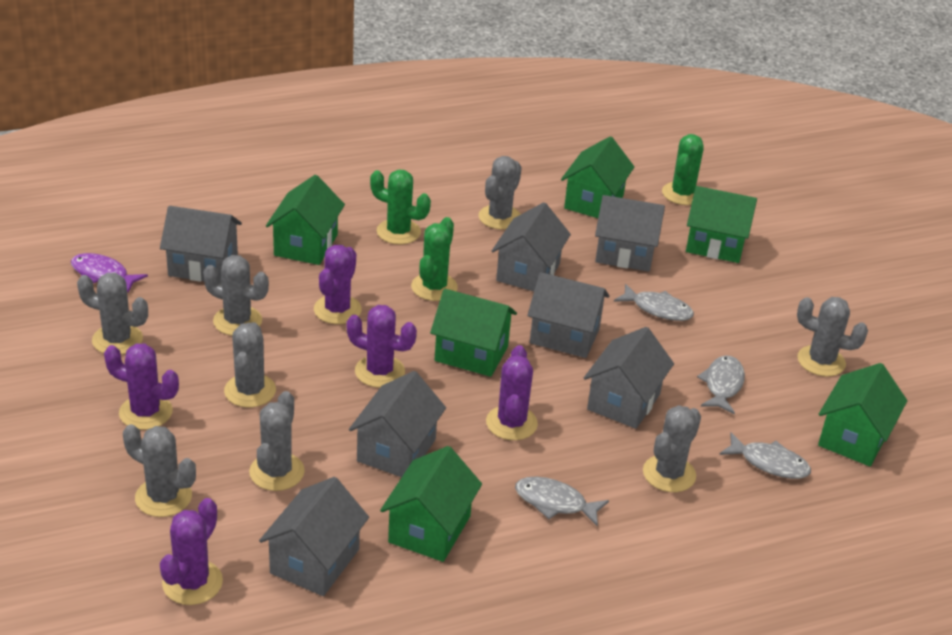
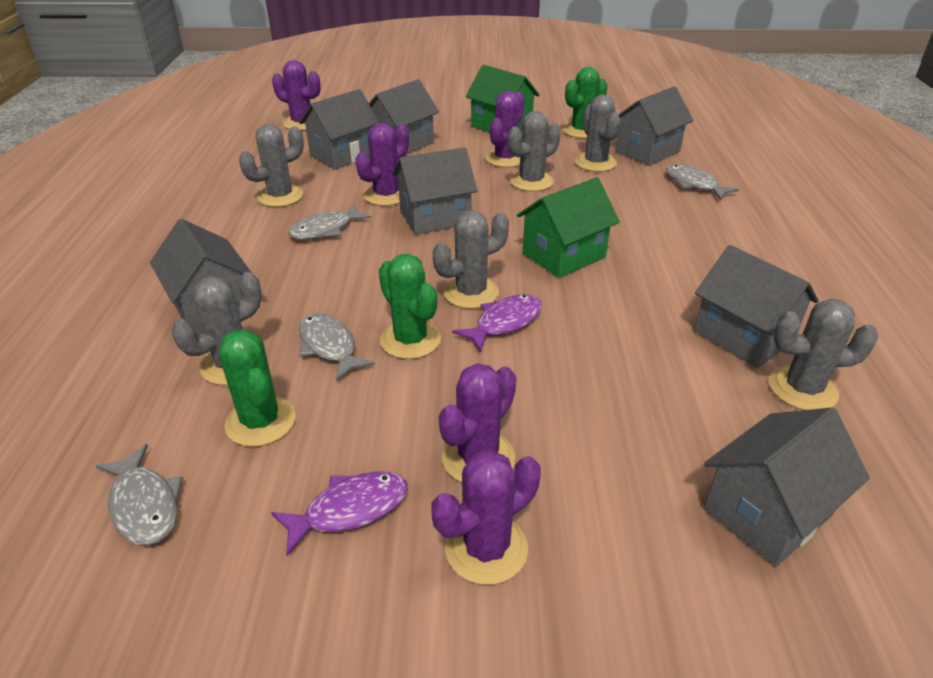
green house: 6 -> 2
grey cactus: 8 -> 6
purple fish: 1 -> 2

